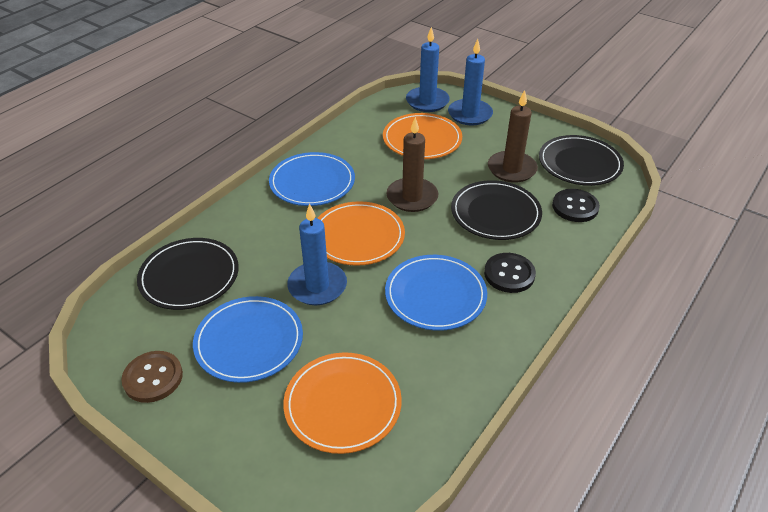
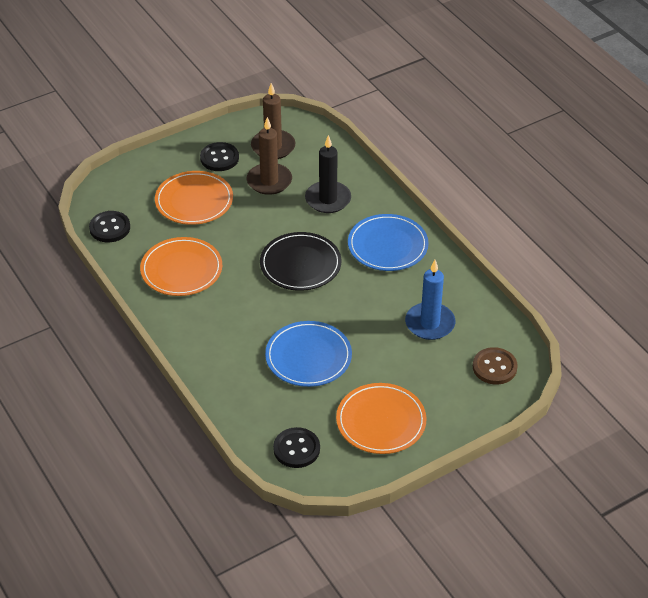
black button: 2 -> 3
black candle: 0 -> 1
black plate: 3 -> 1
blue candle: 3 -> 1
blue plate: 3 -> 2

